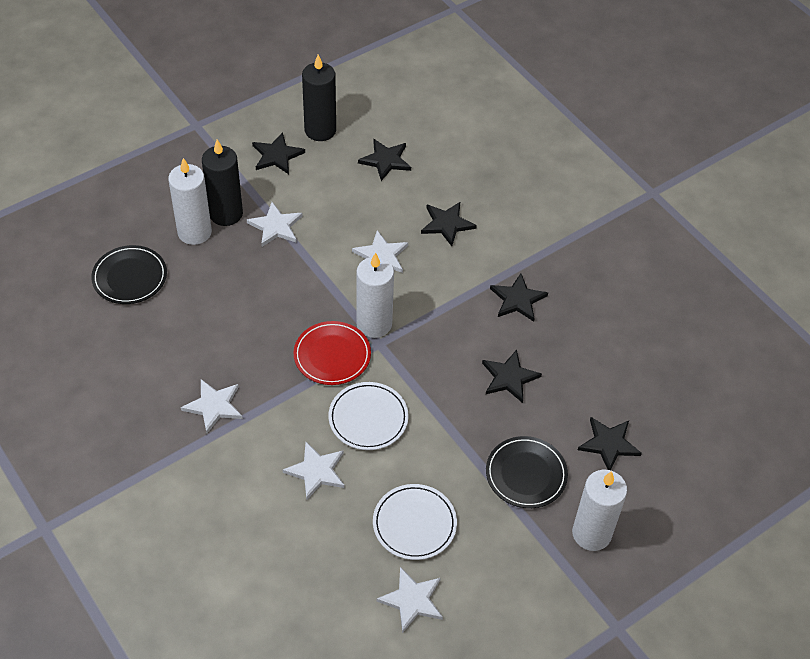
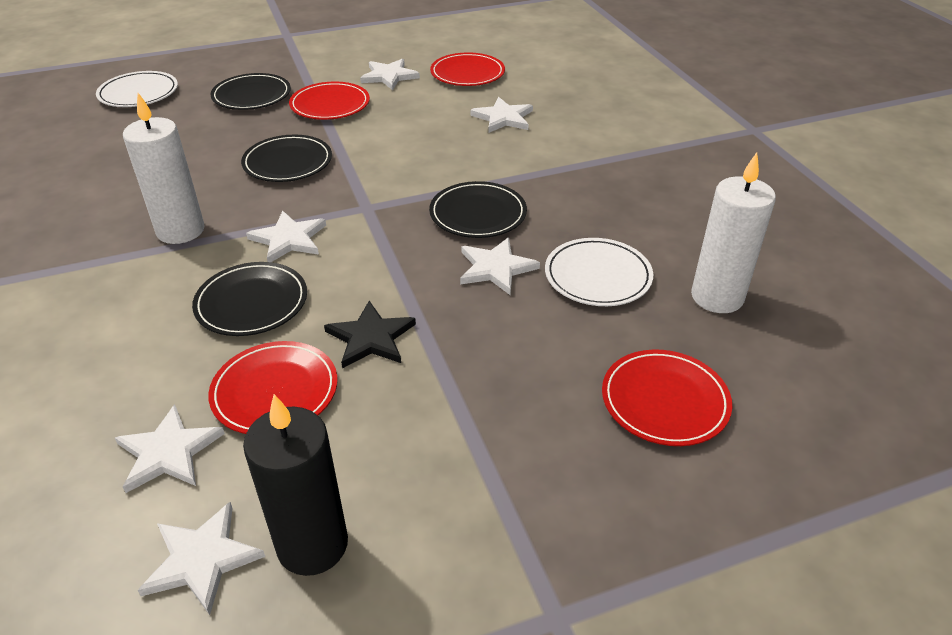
black candle: 2 -> 1
black plate: 2 -> 4
black star: 6 -> 1
red plate: 1 -> 4
white candle: 3 -> 2
white star: 5 -> 6

